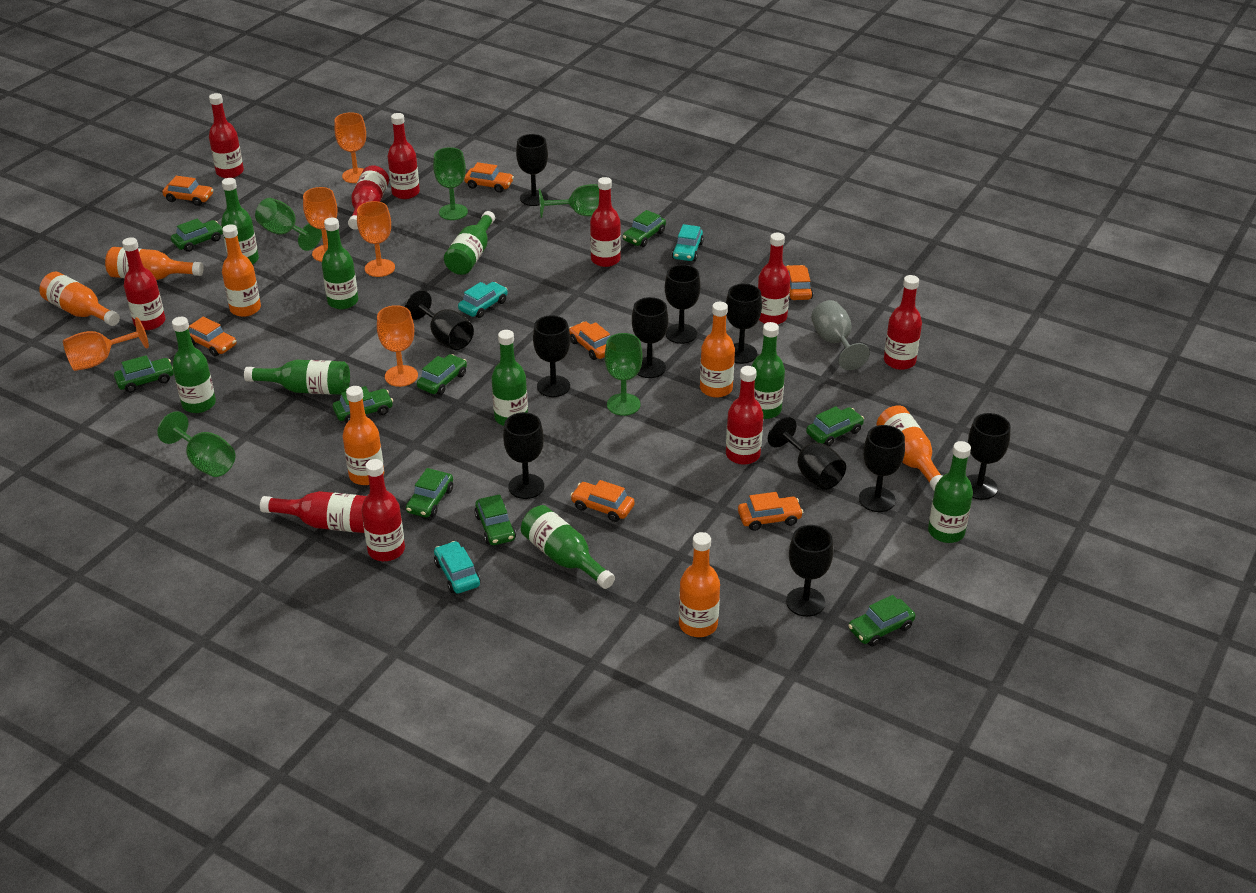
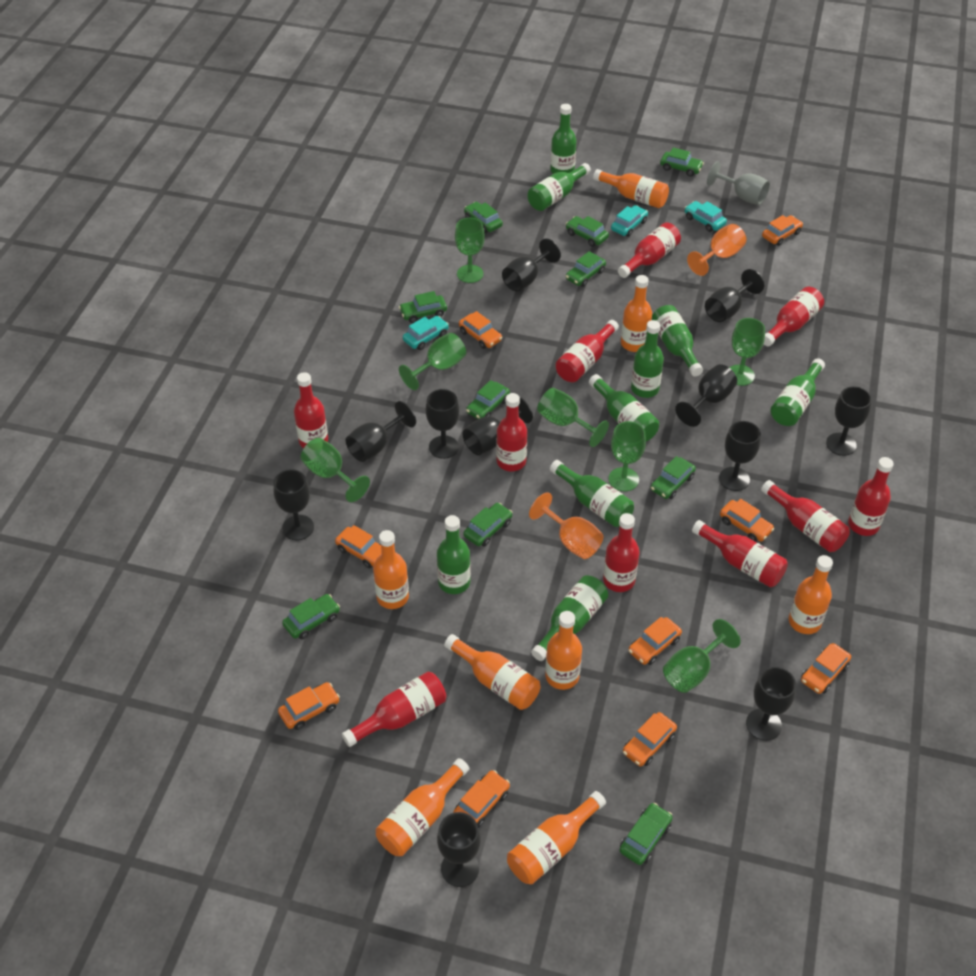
green car: 9 -> 10
green goblet: 5 -> 7
orange bottle: 7 -> 8
orange car: 7 -> 9
orange goblet: 5 -> 2

